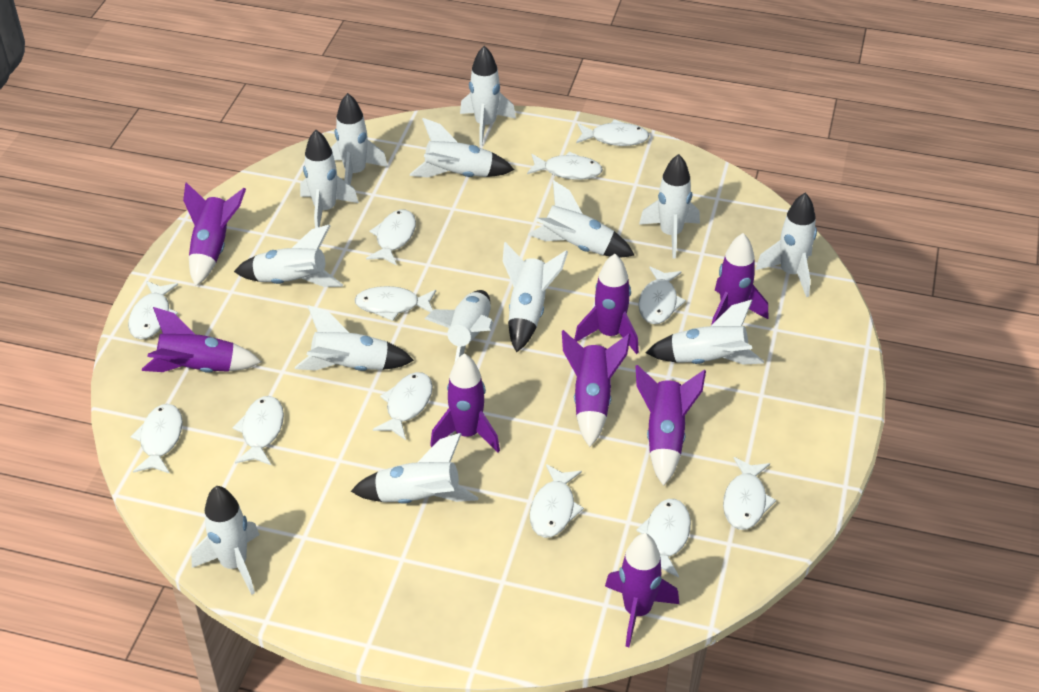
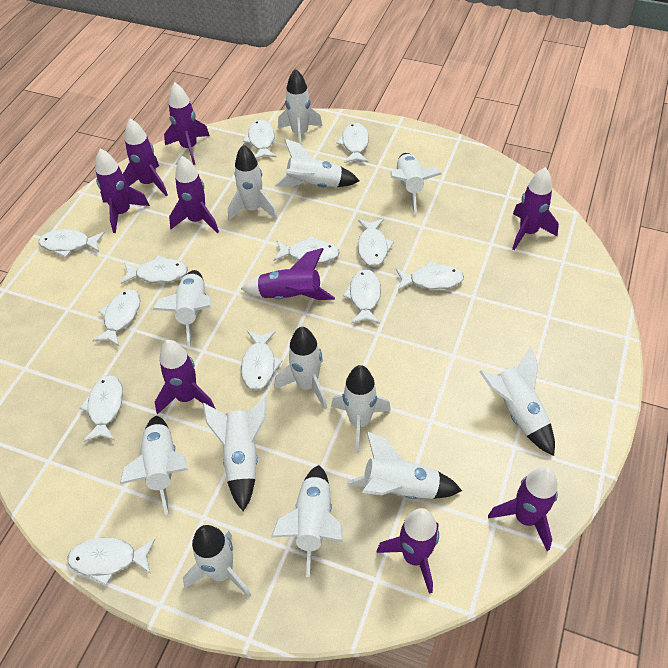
purple rocket: 8 -> 9
white rocket: 14 -> 13

